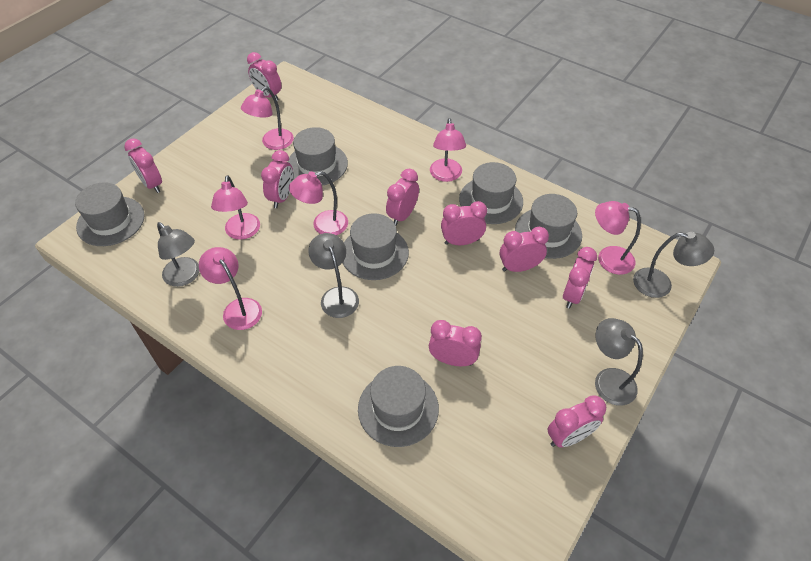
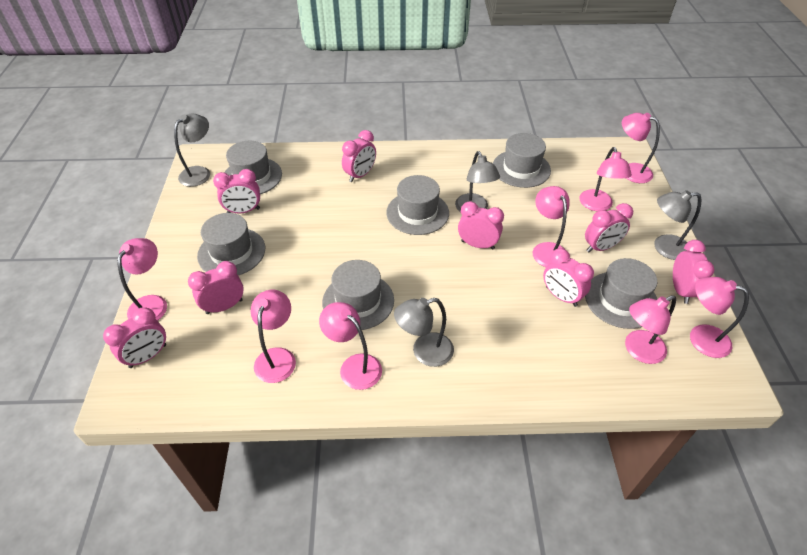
pink clock: 9 -> 8
pink lamp: 6 -> 8

